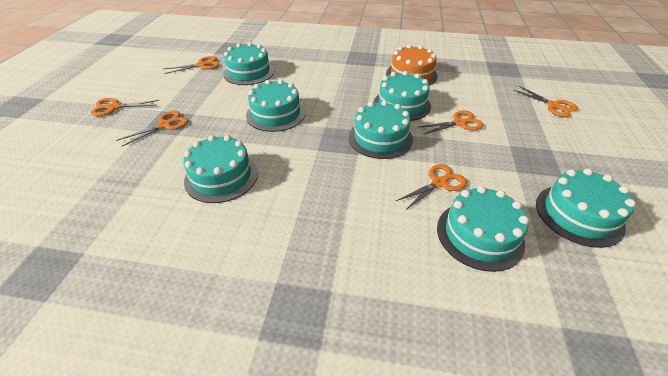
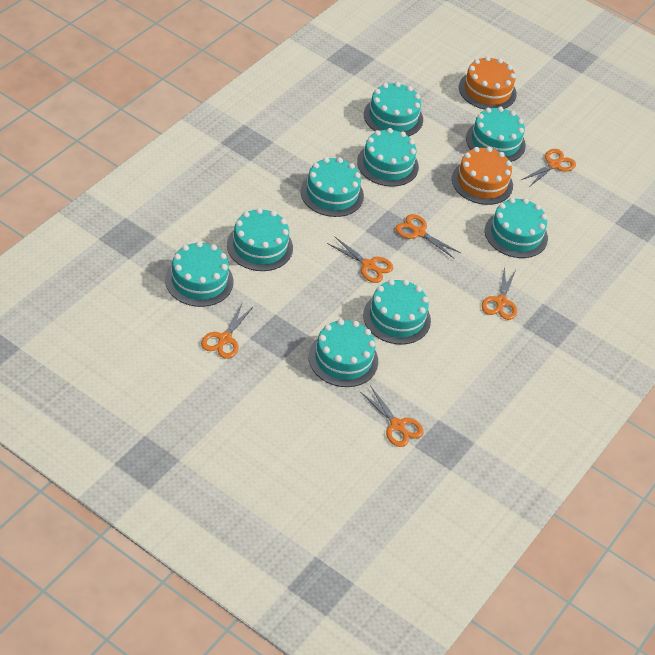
orange cake: 1 -> 2
turquoise cake: 7 -> 9

